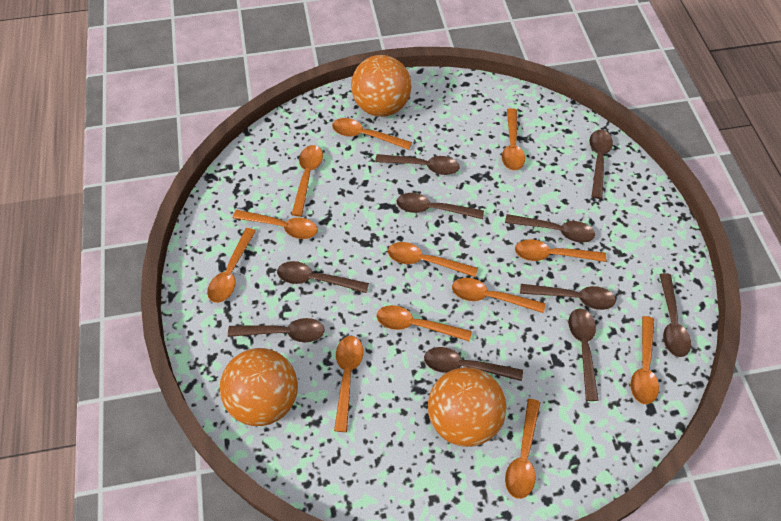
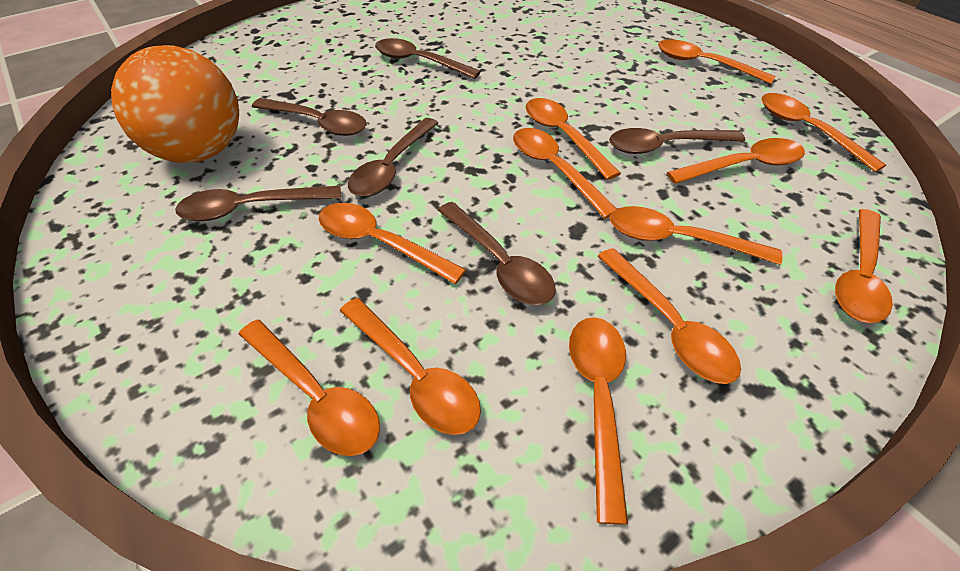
brown spoon: 10 -> 6
orange ball: 3 -> 1

